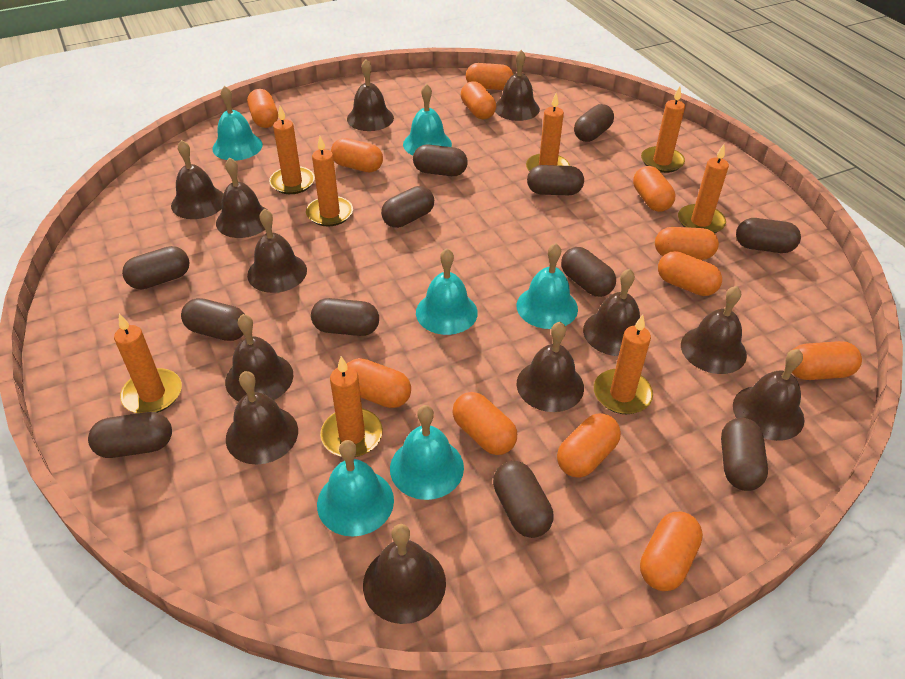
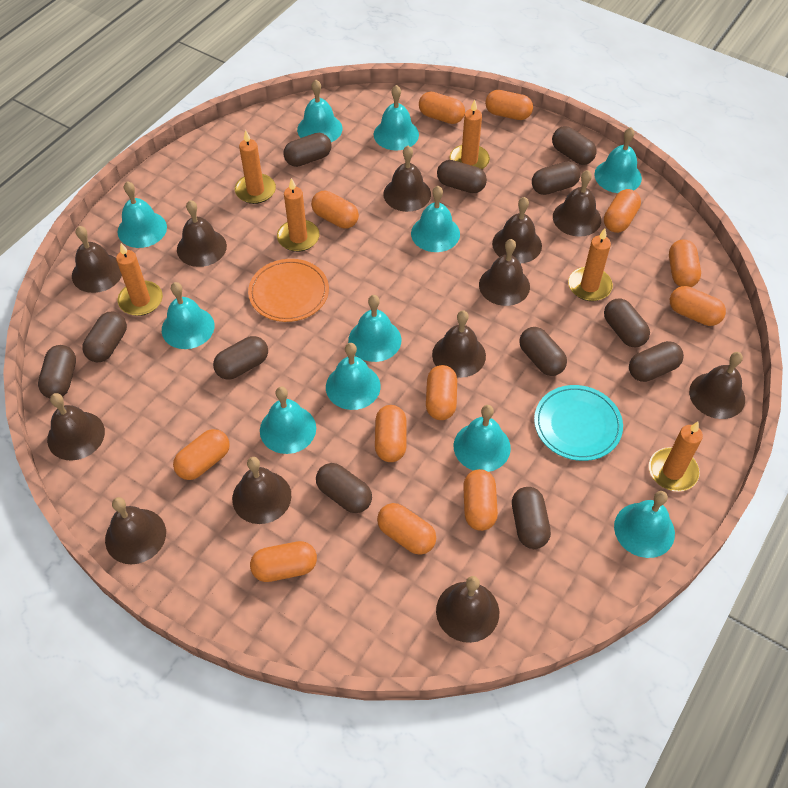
orange candle: 8 -> 6
orange plate: 0 -> 1
turquoise bell: 6 -> 11
turquoise plate: 0 -> 1

